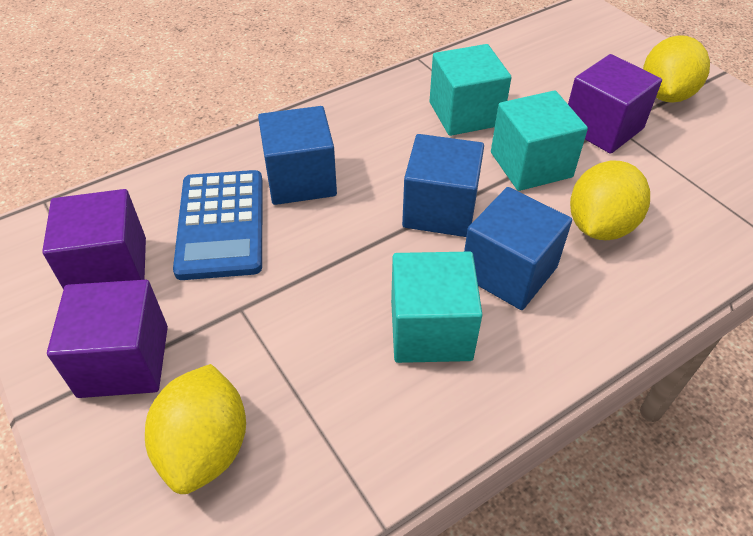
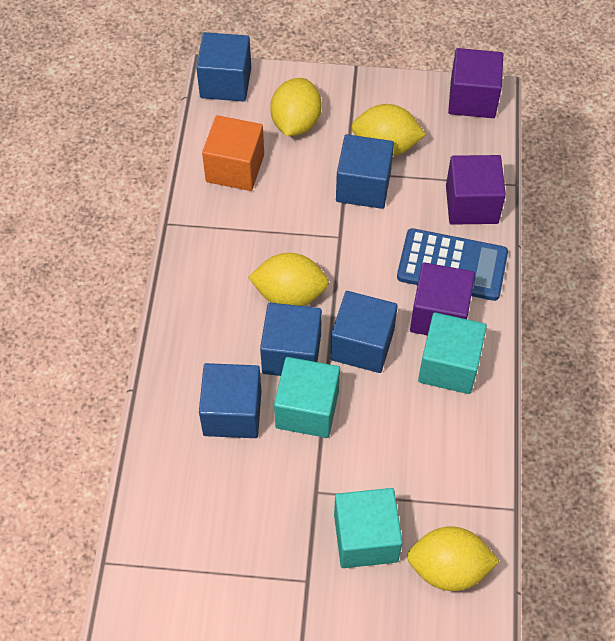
blue cube: 3 -> 5
orange cube: 0 -> 1
yellow lemon: 3 -> 4

